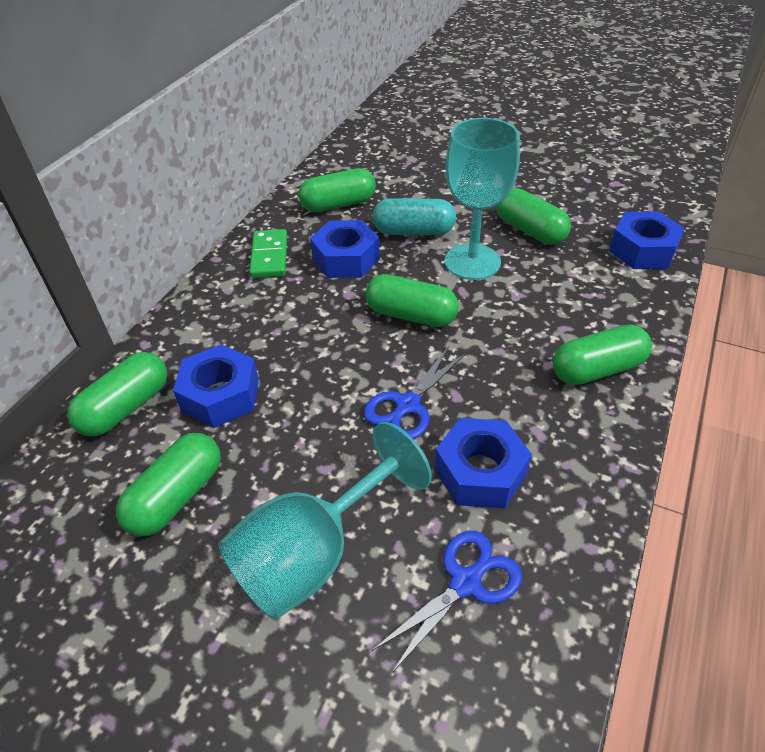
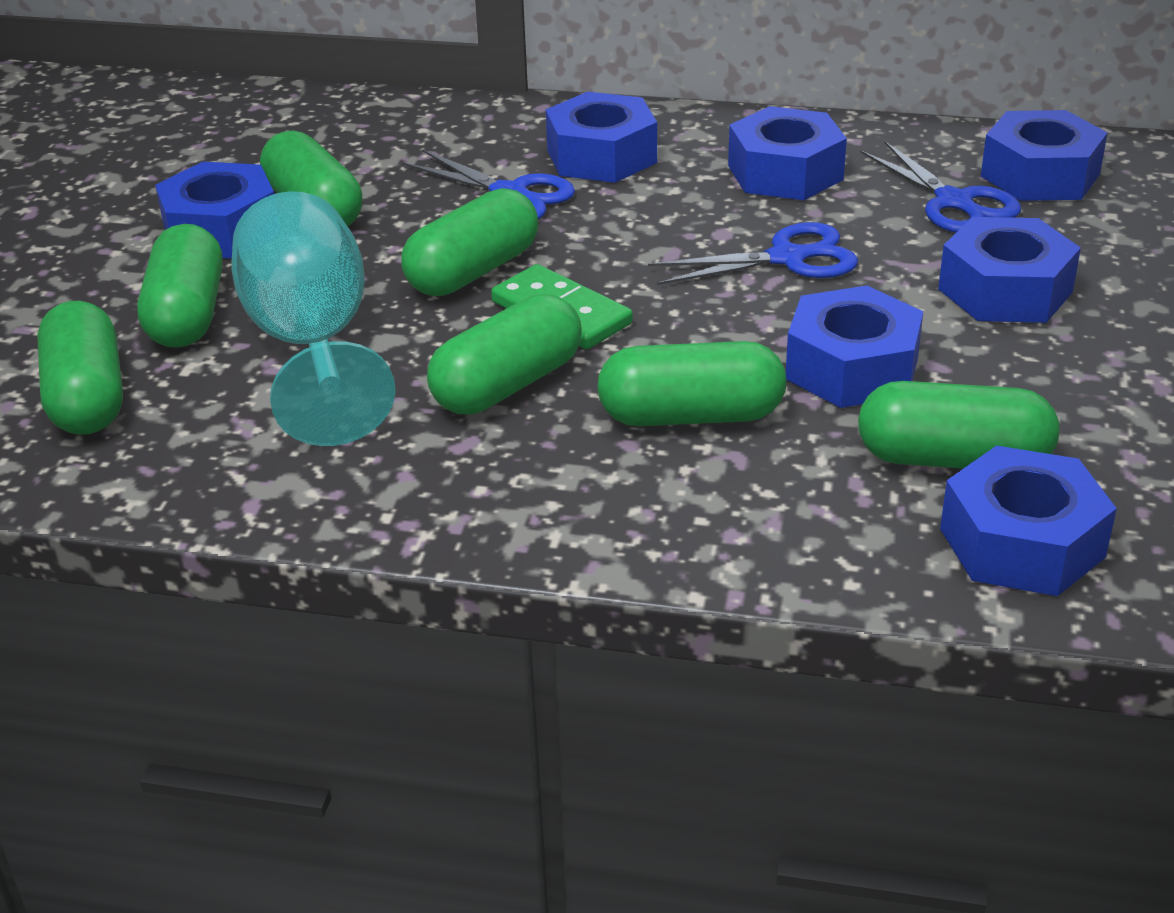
blue nut: 4 -> 7
blue scissors: 2 -> 3
green capsule: 6 -> 7
turquoise capsule: 1 -> 0
turquoise goblet: 2 -> 1

